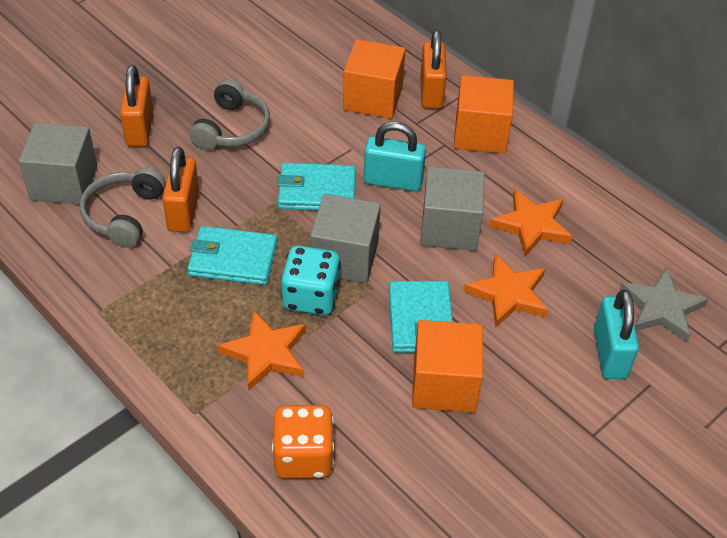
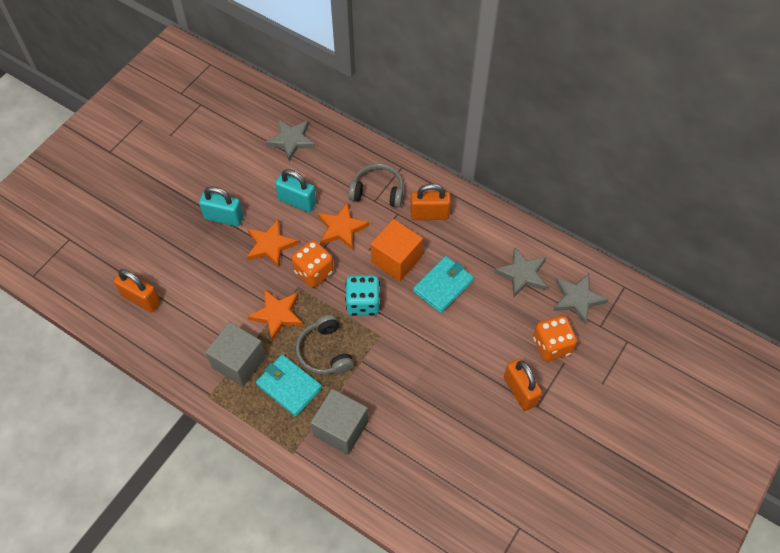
grey cube: 3 -> 2
grey star: 1 -> 3
orange cube: 3 -> 1
orange dice: 1 -> 2
turquoise wallet: 3 -> 2

